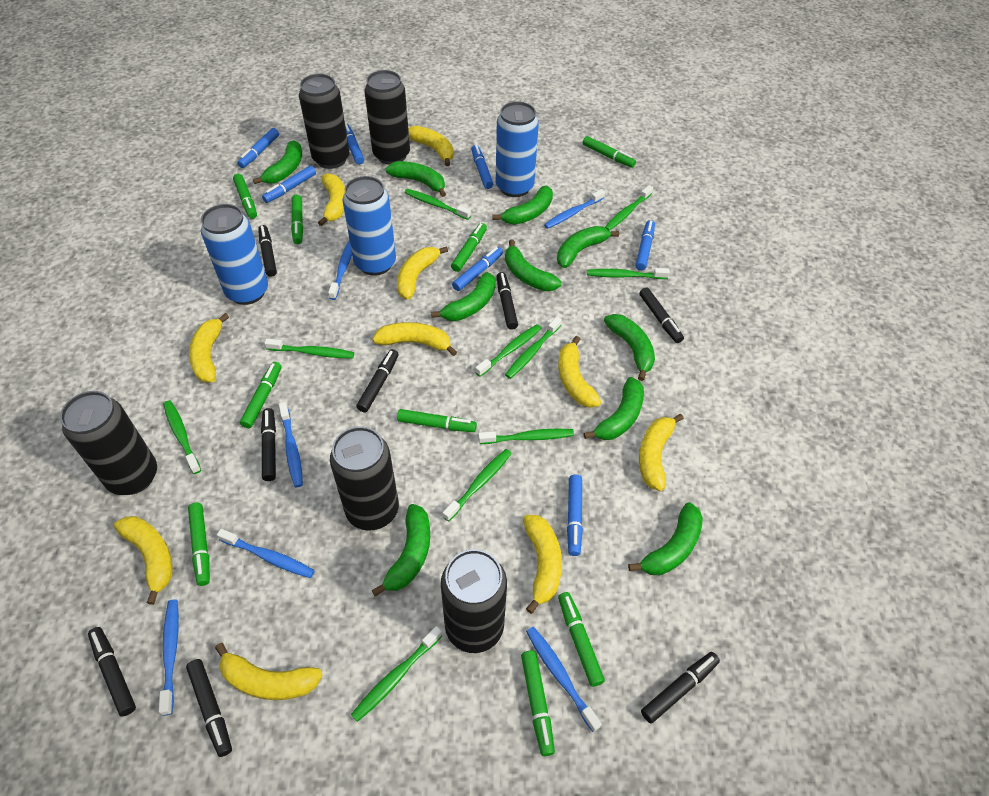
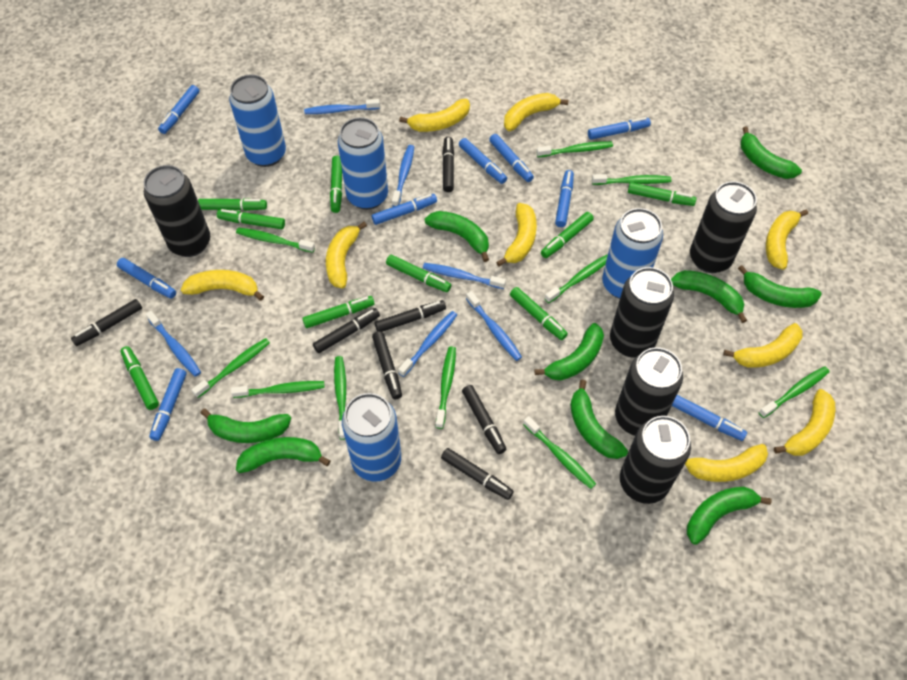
black marker: 8 -> 7
blue can: 3 -> 4
blue marker: 7 -> 9
green banana: 10 -> 9
yellow banana: 10 -> 9

